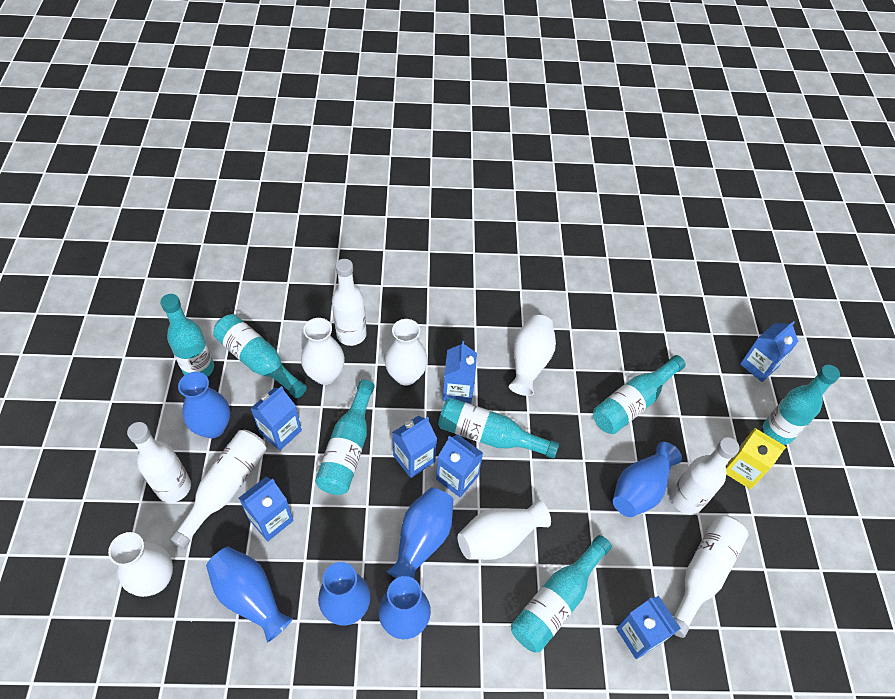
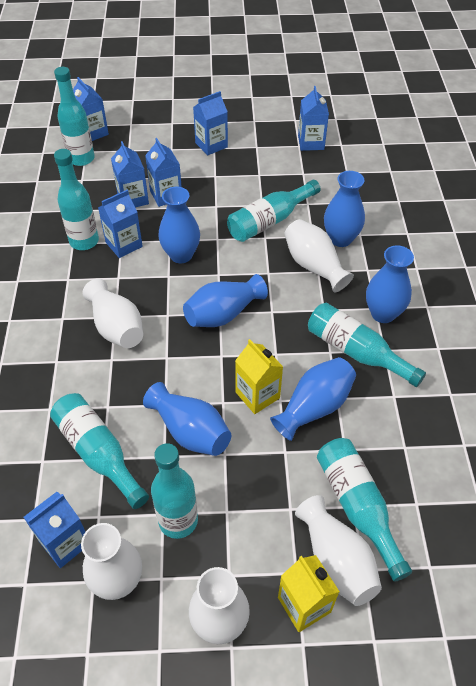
white bottle: 5 -> 0
yellow carton: 1 -> 2

